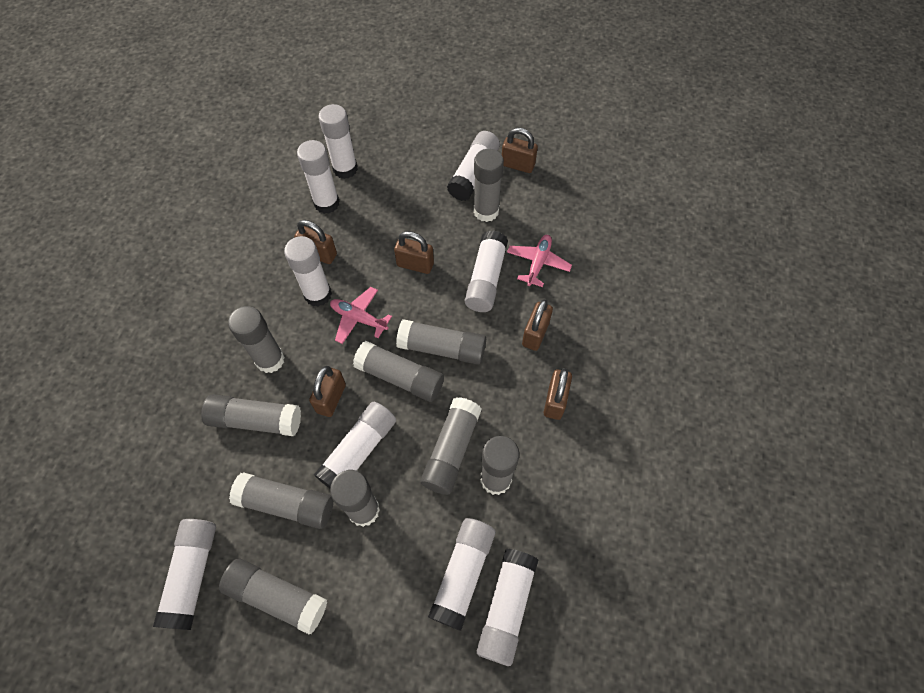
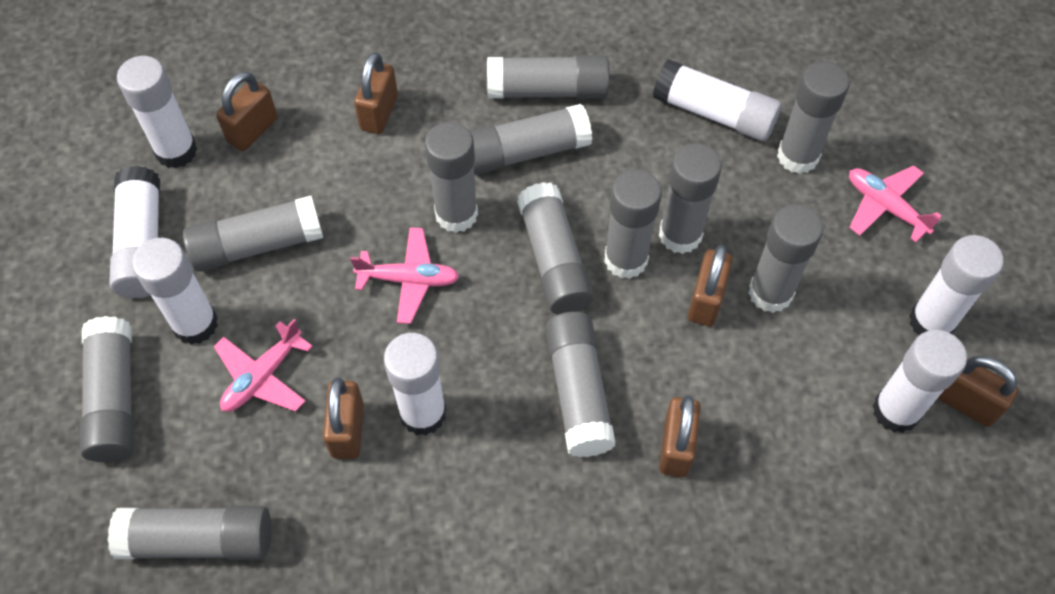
grey glue stick: 10 -> 12
pink plane: 2 -> 3
white glue stick: 9 -> 7

